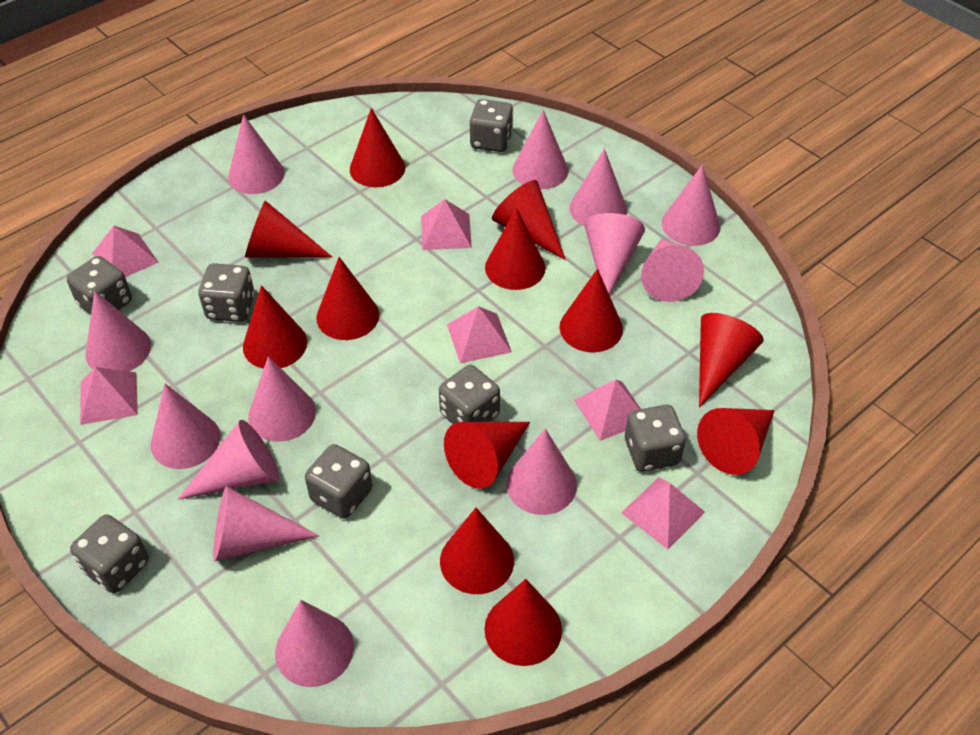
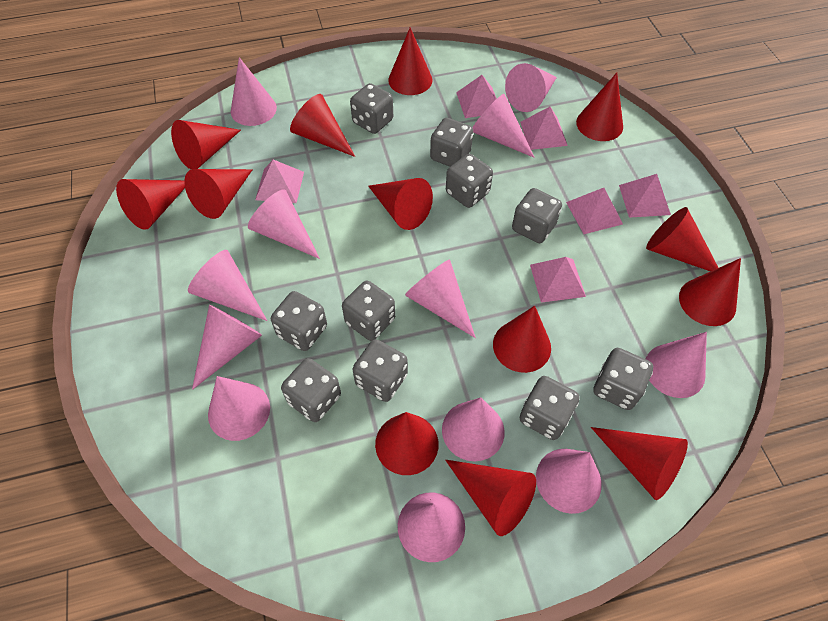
grey dice: 7 -> 10
pink cone: 13 -> 12
red cone: 12 -> 13

